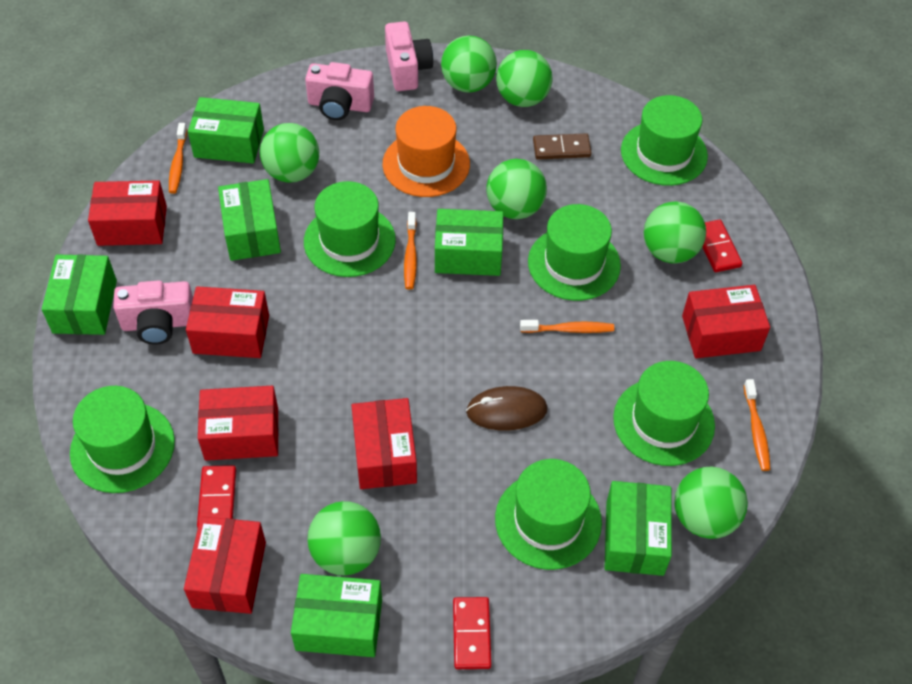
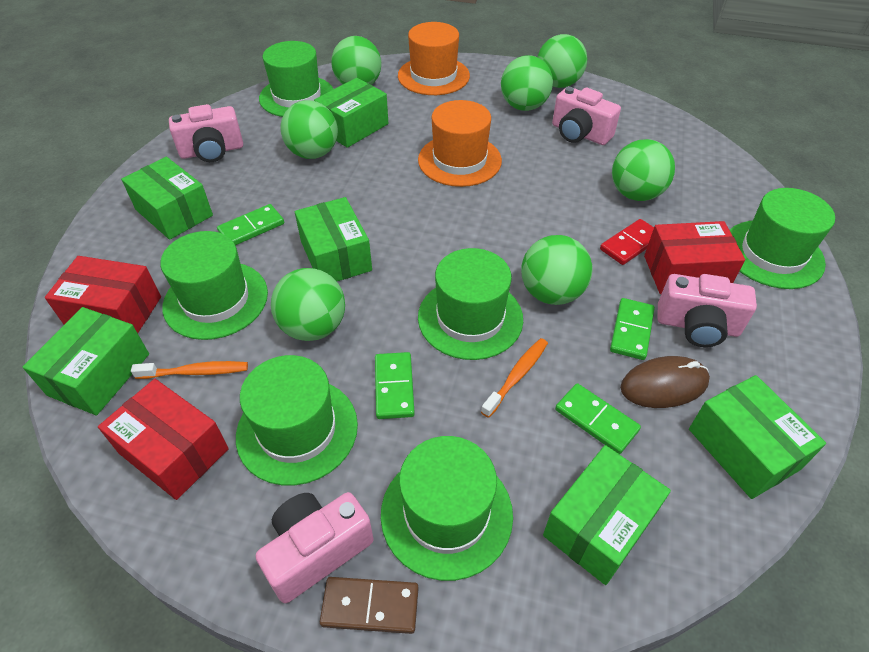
green domino: 0 -> 4
orange hat: 1 -> 2
orange toothbrush: 4 -> 2
pink camera: 3 -> 4
red box: 6 -> 3
red domino: 3 -> 1

